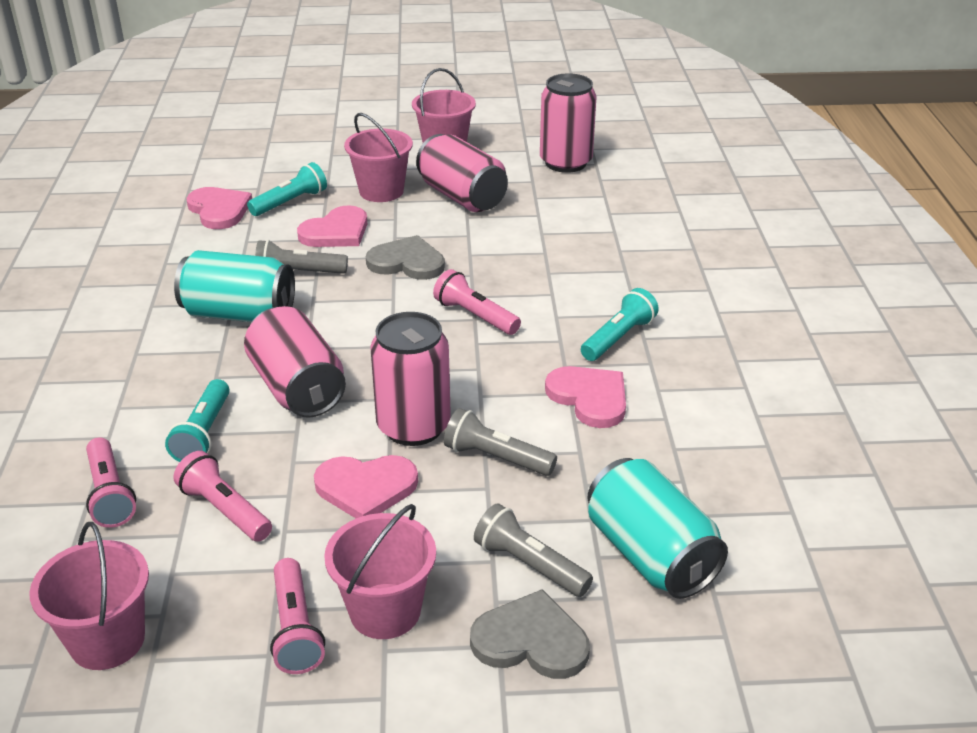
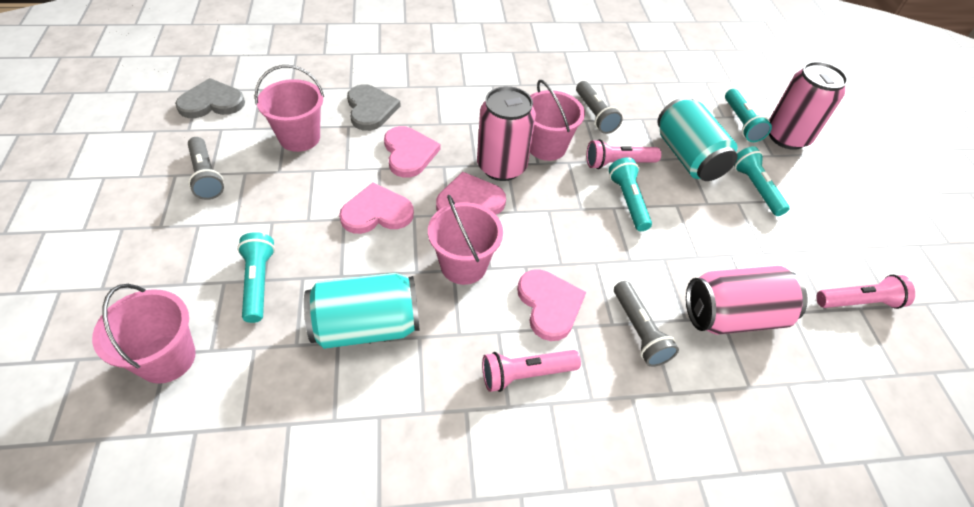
pink can: 4 -> 3
pink flashlight: 4 -> 3
turquoise flashlight: 3 -> 4

